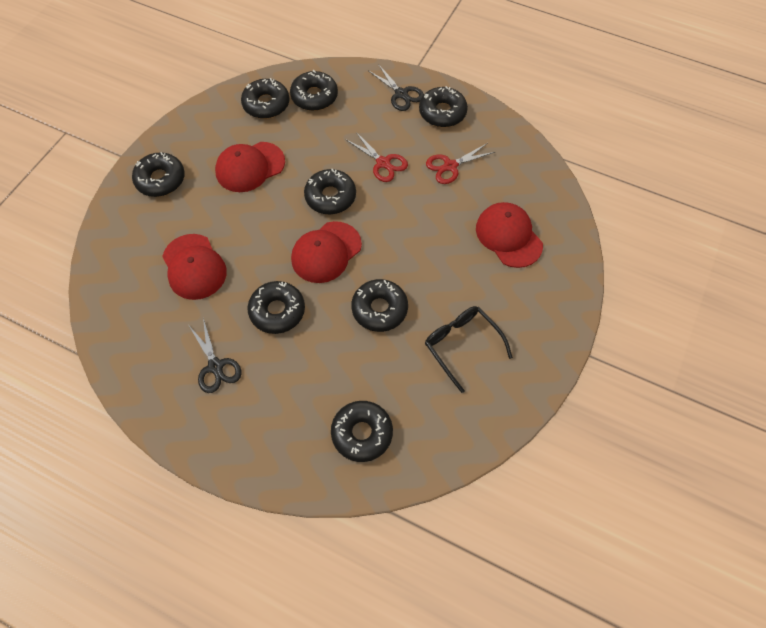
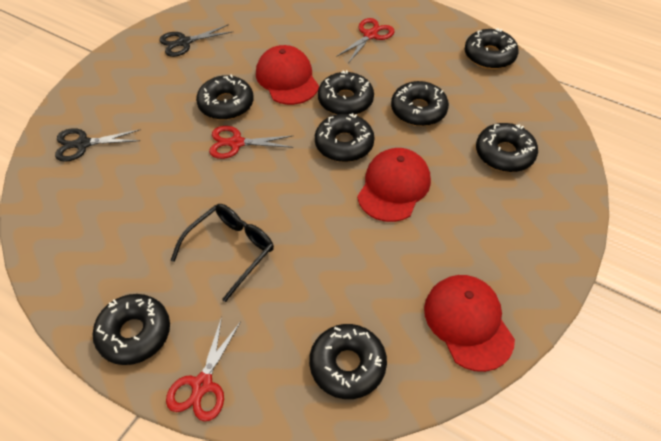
red cap: 4 -> 3
red scissors: 2 -> 3

